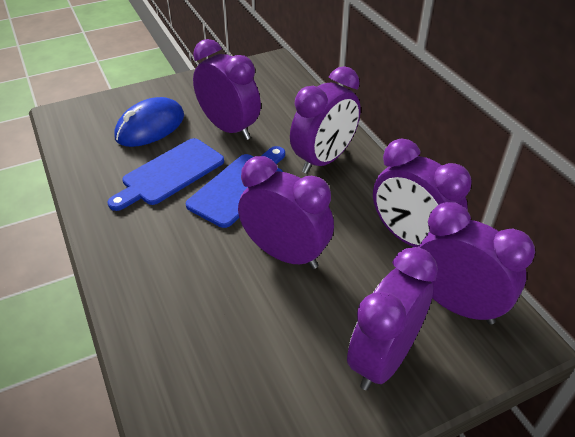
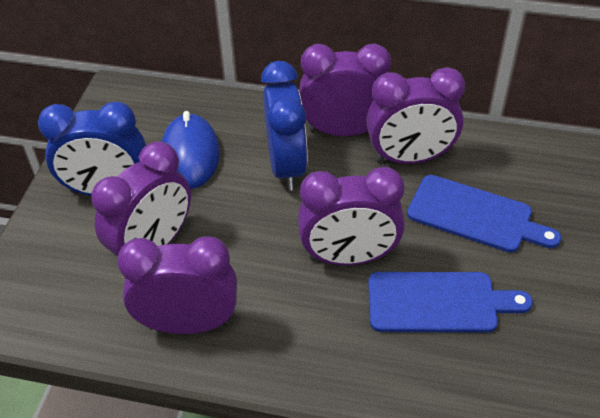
blue clock: 0 -> 2
purple clock: 6 -> 5

